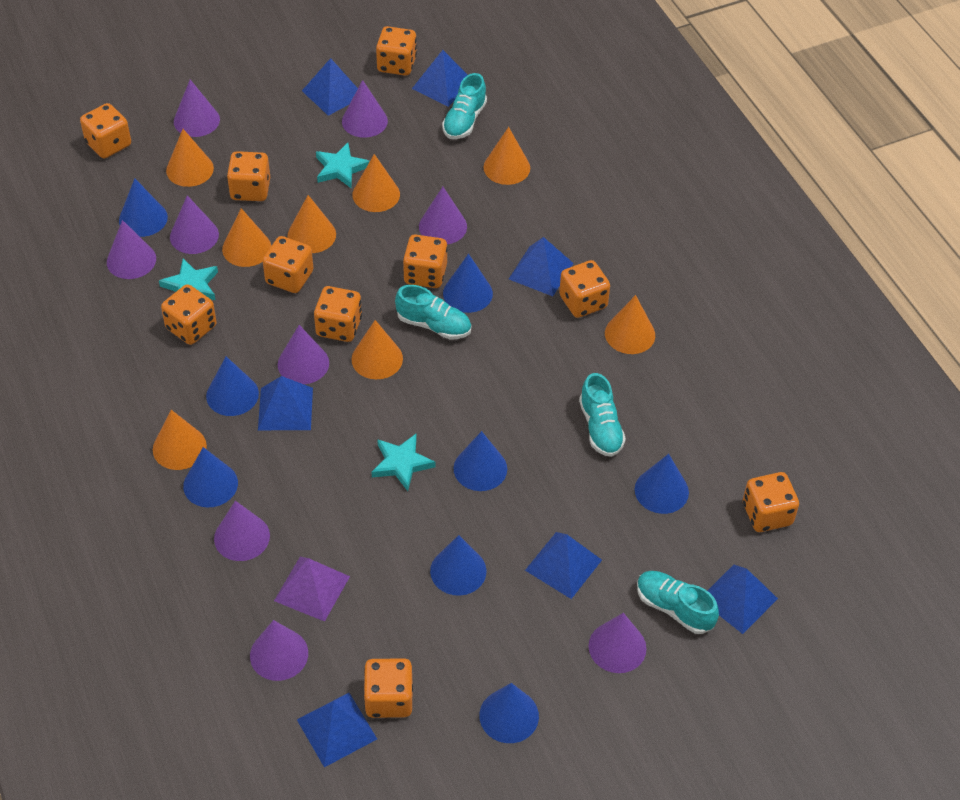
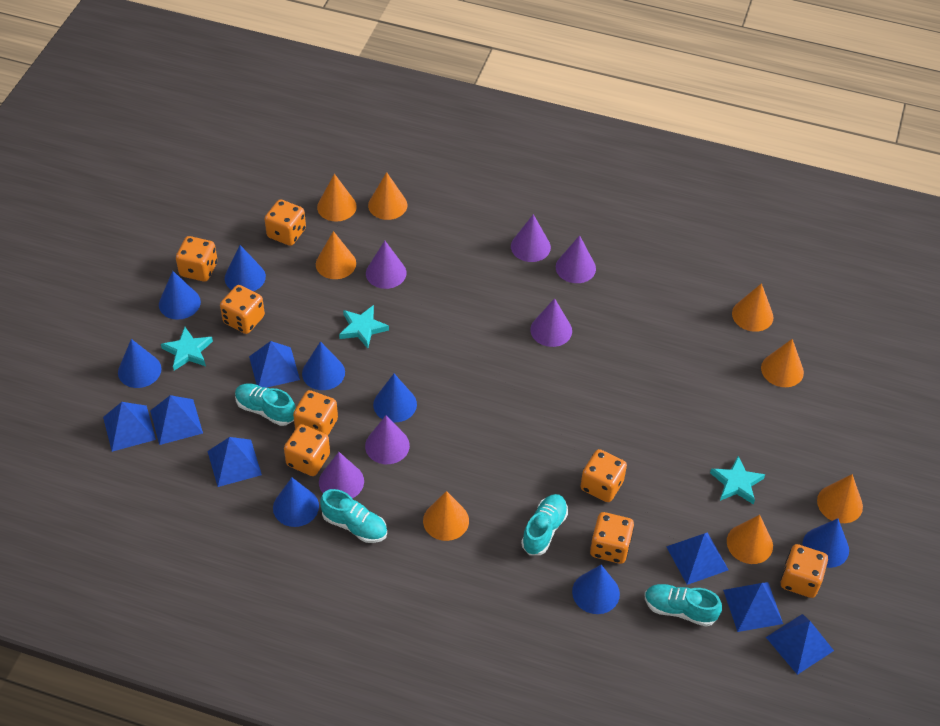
orange dice: 10 -> 8
purple cone: 9 -> 6
purple pyramid: 1 -> 0

